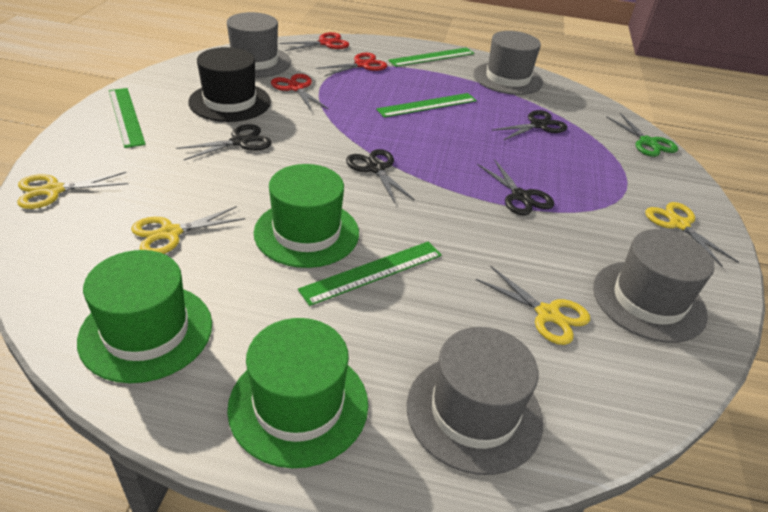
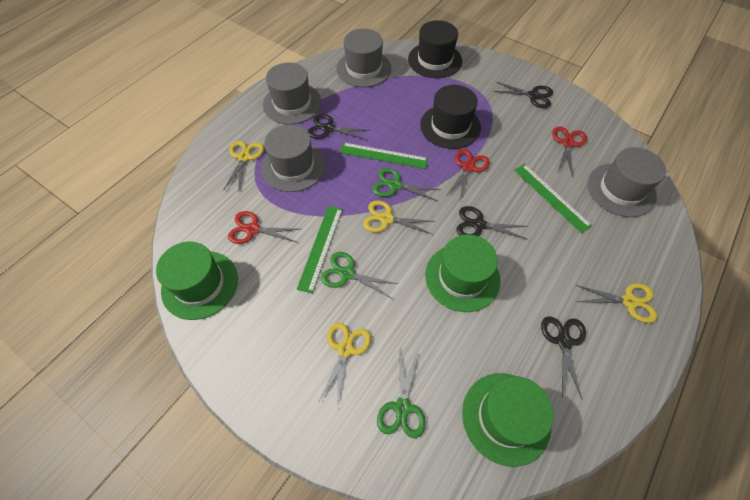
black hat: 1 -> 2
green ruler: 4 -> 3
green scissors: 1 -> 3

